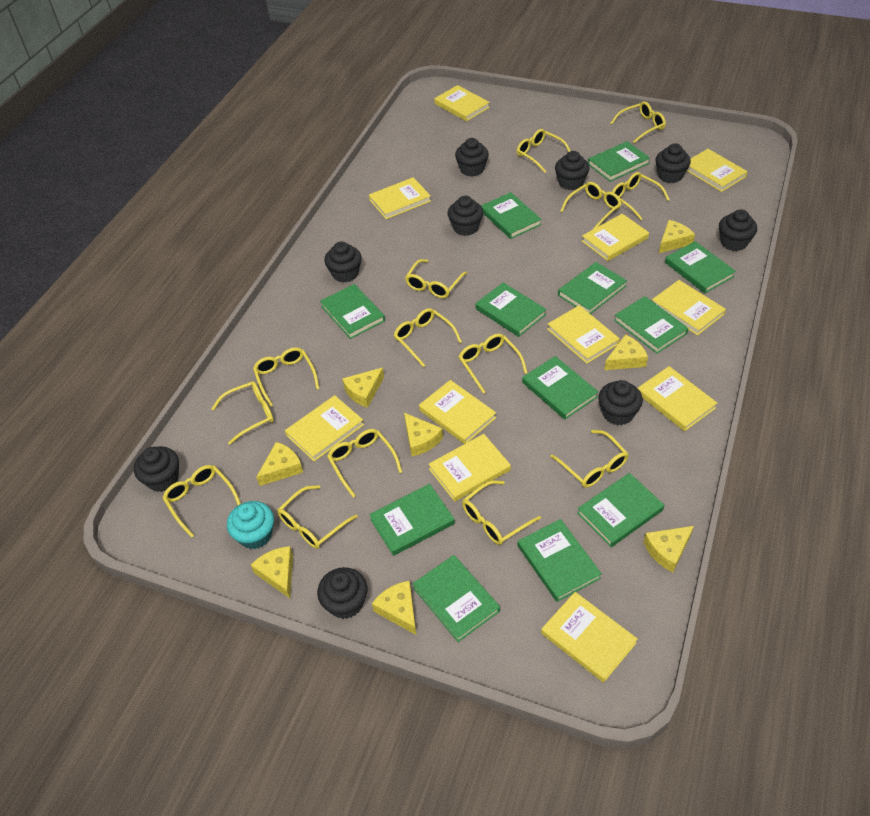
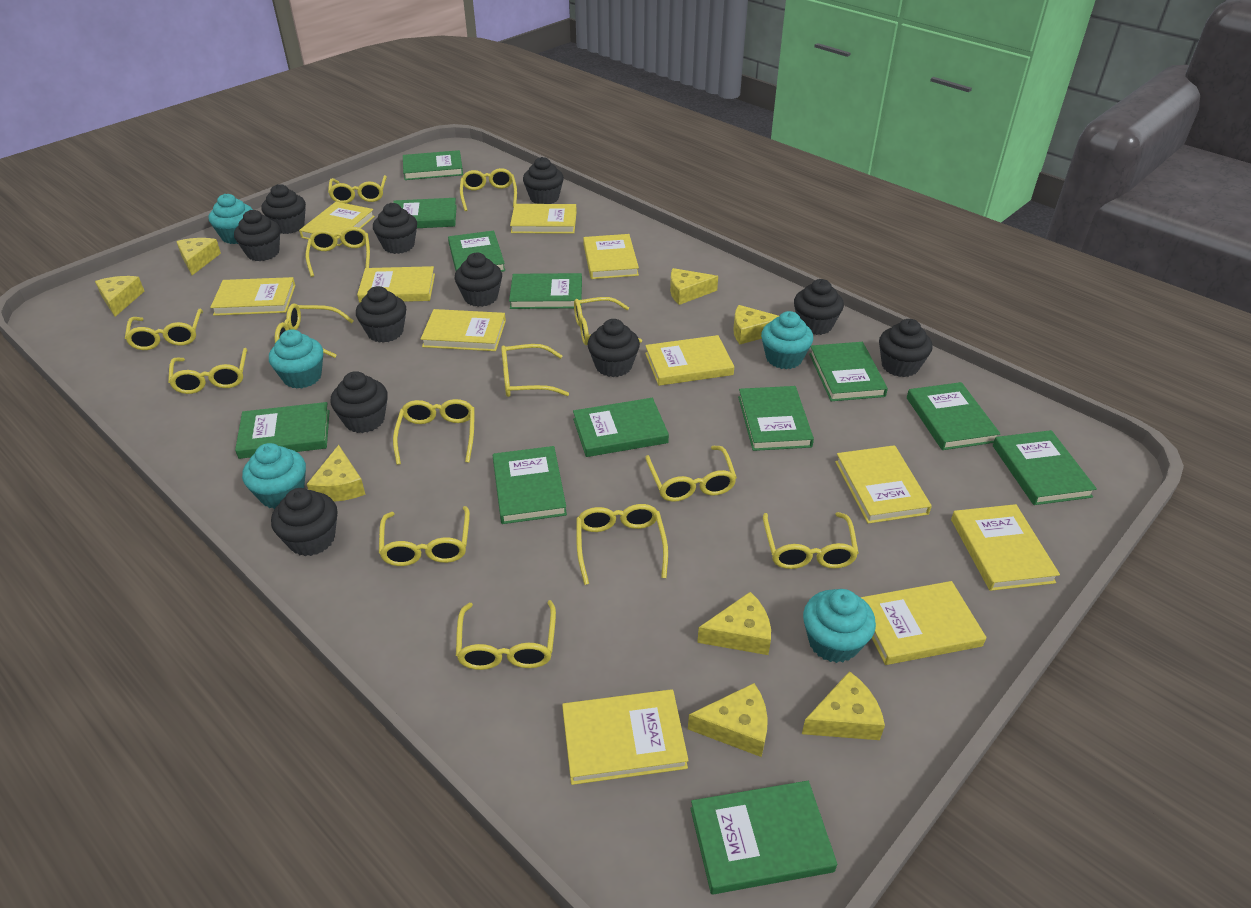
black cupcake: 9 -> 11
turquoise cupcake: 1 -> 5

